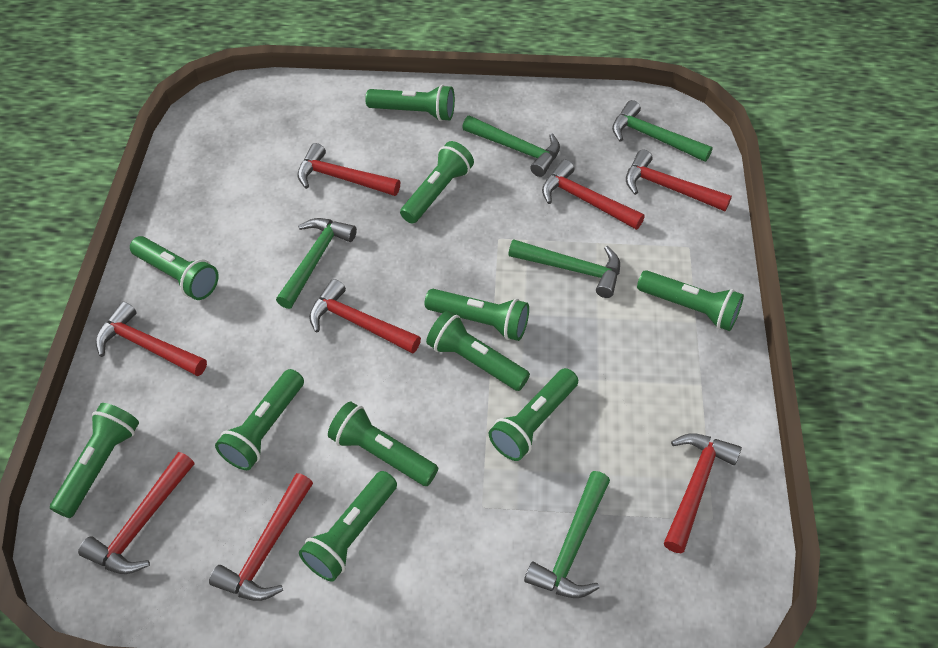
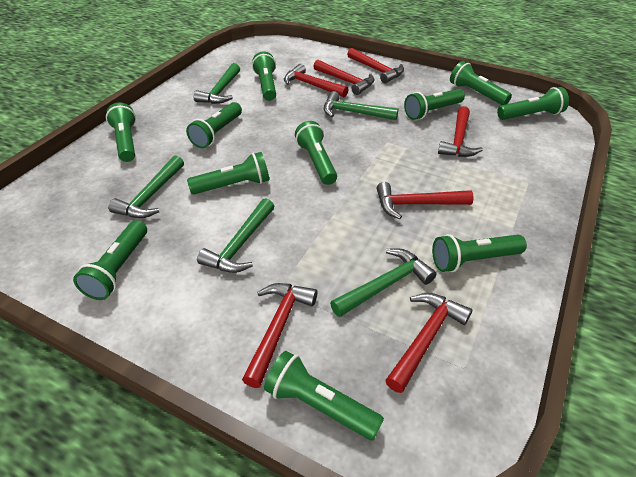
red hammer: 8 -> 7

